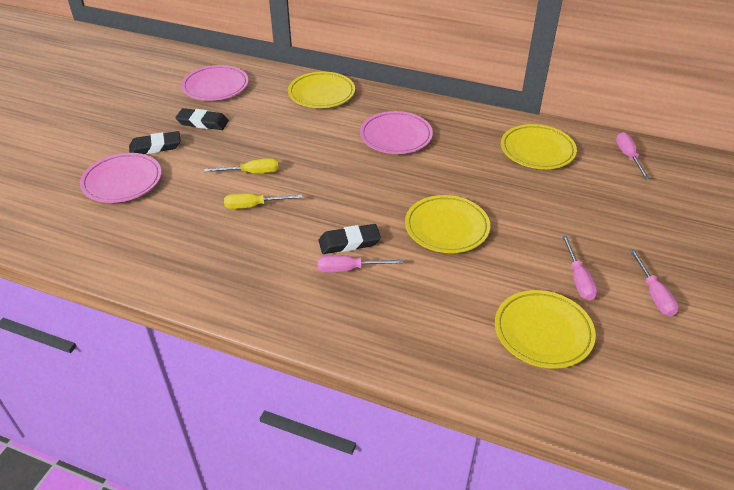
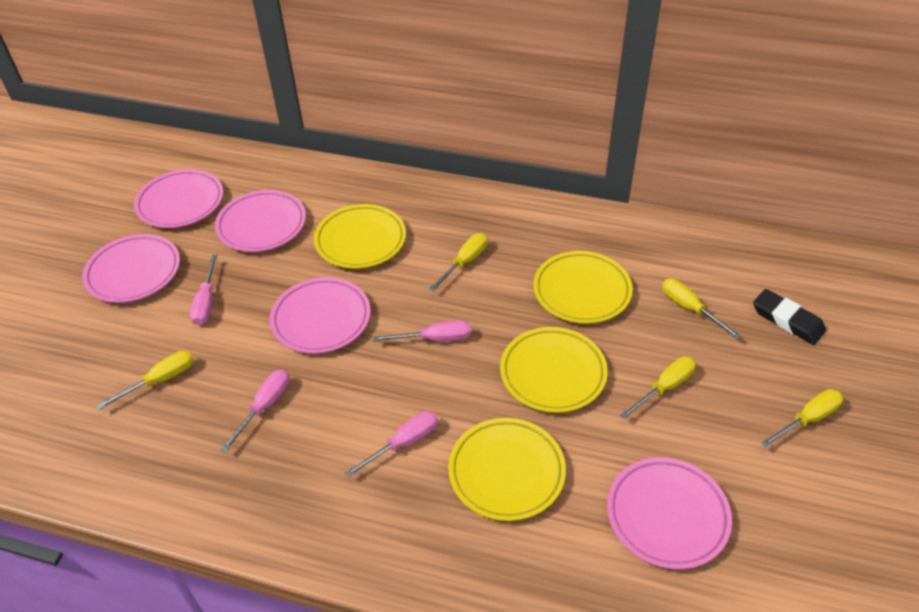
black eraser: 3 -> 1
pink plate: 3 -> 5
yellow screwdriver: 2 -> 5

